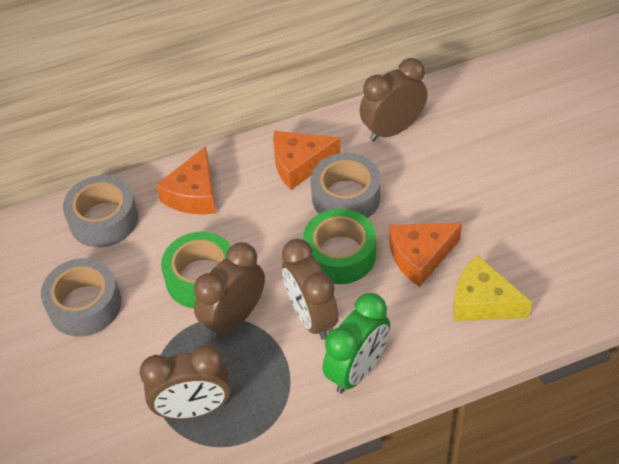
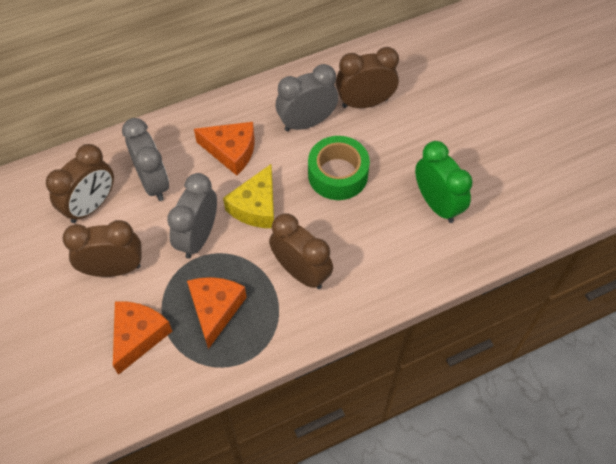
green tape: 2 -> 1
grey clock: 0 -> 3
grey tape: 3 -> 0

